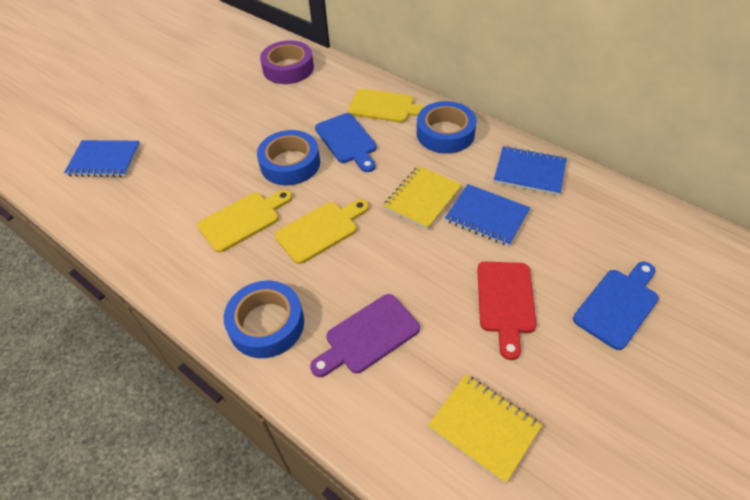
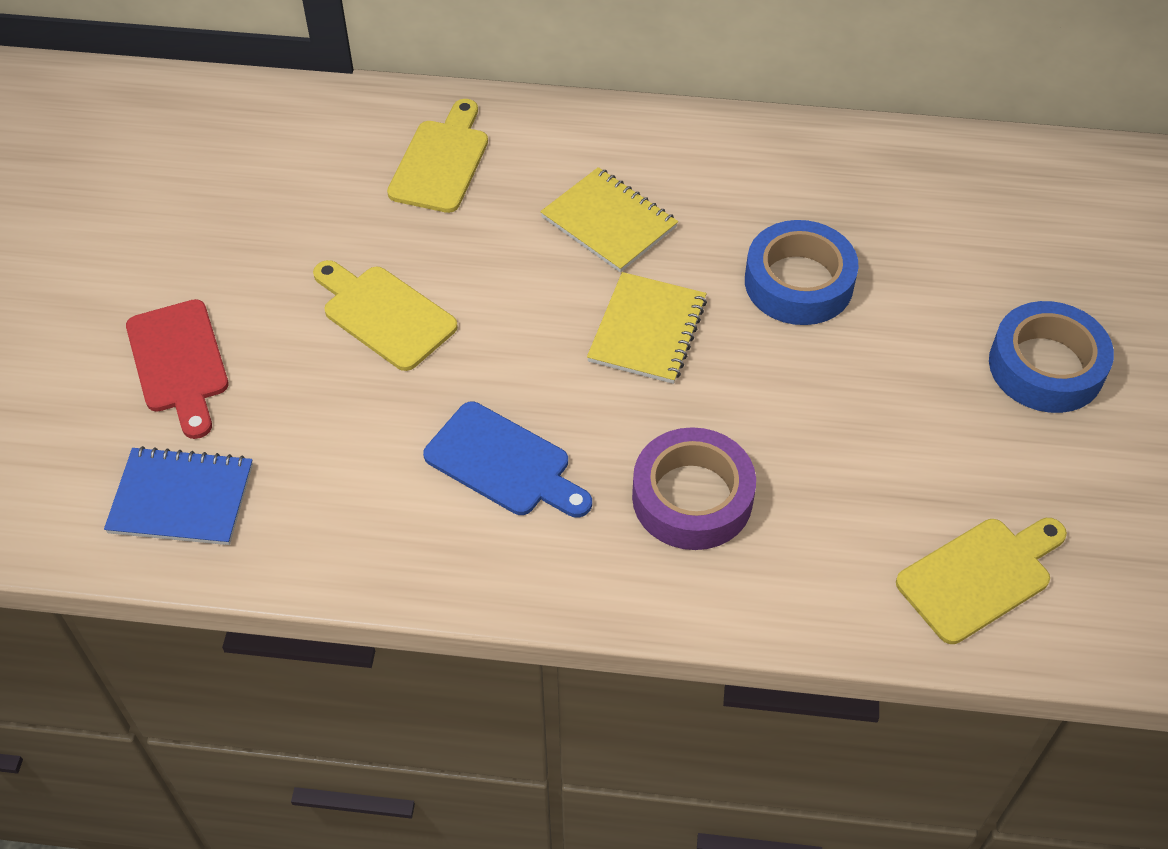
blue cutting board: 2 -> 1
blue notebook: 3 -> 1
blue tape: 3 -> 2
purple cutting board: 1 -> 0

